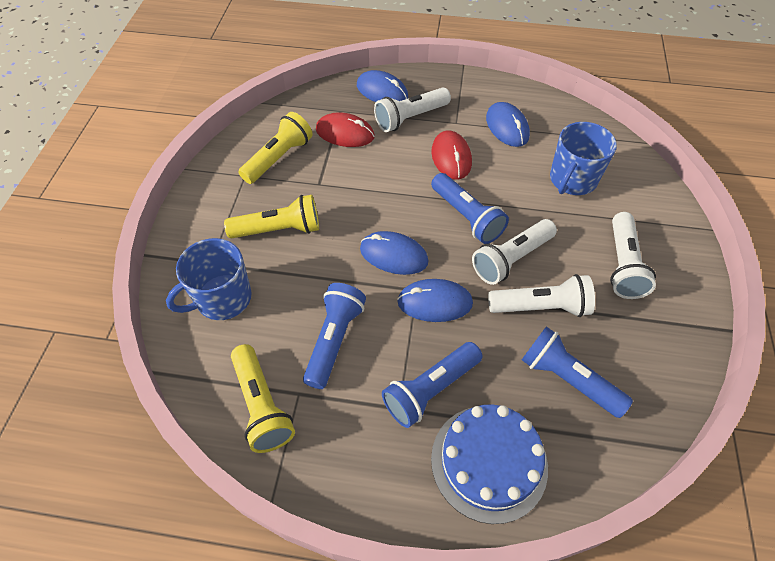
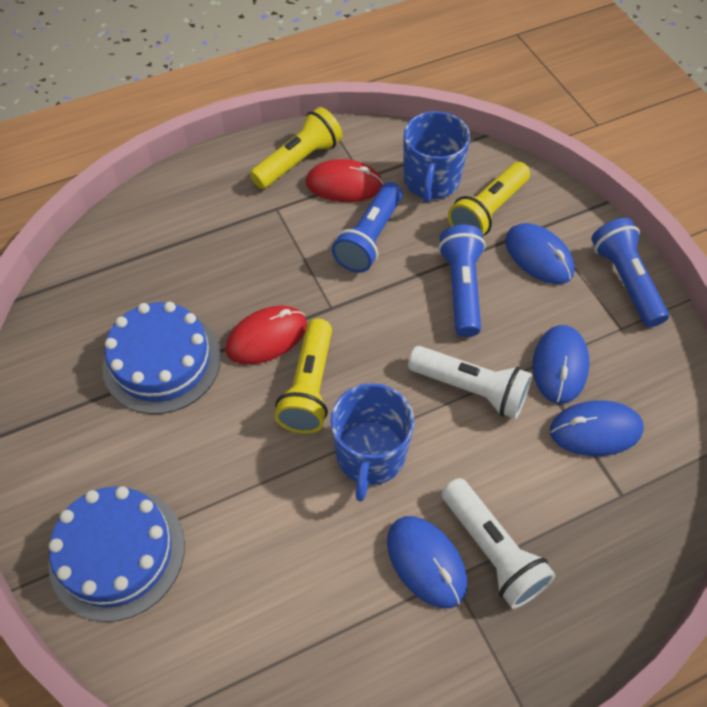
blue cake: 1 -> 2
blue flashlight: 4 -> 3
white flashlight: 4 -> 2

